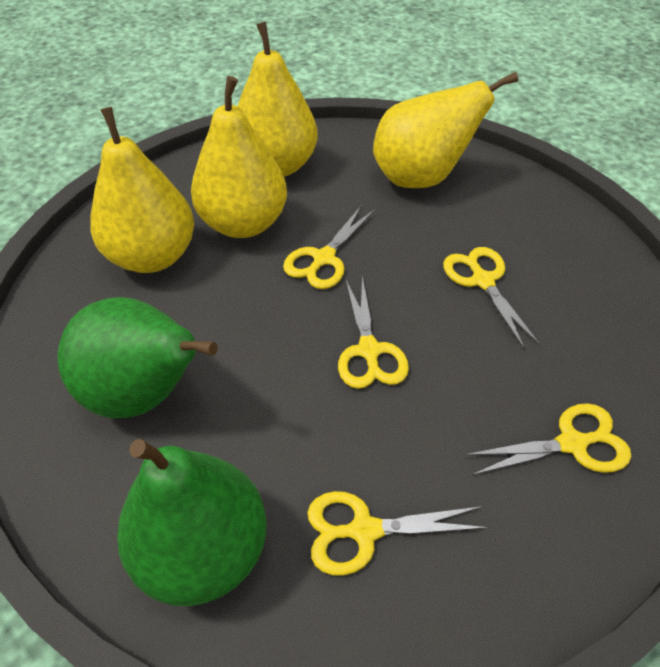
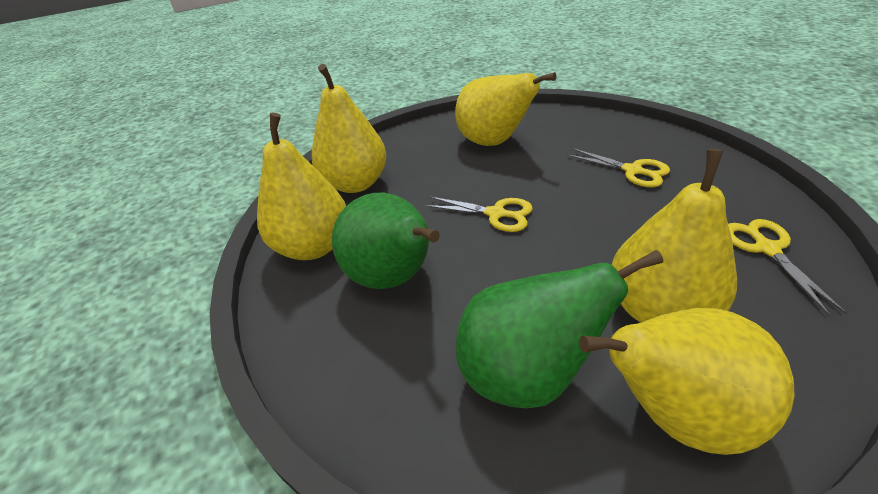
yellow pear: 4 -> 5
yellow scissors: 5 -> 3

